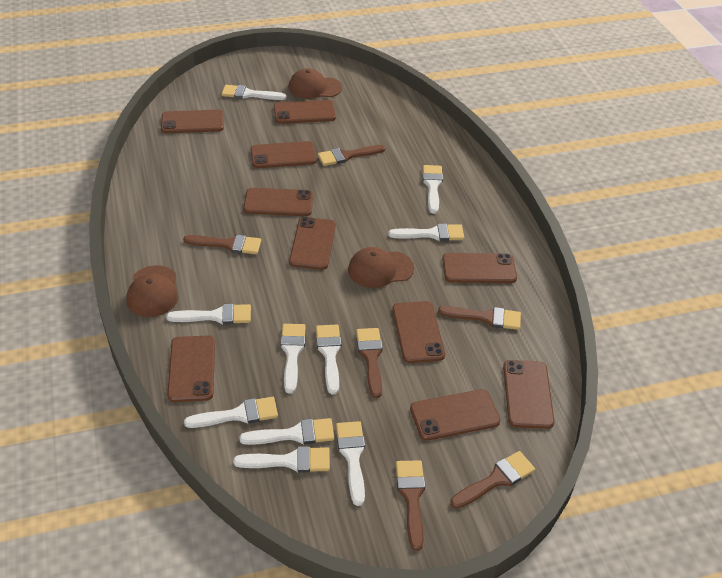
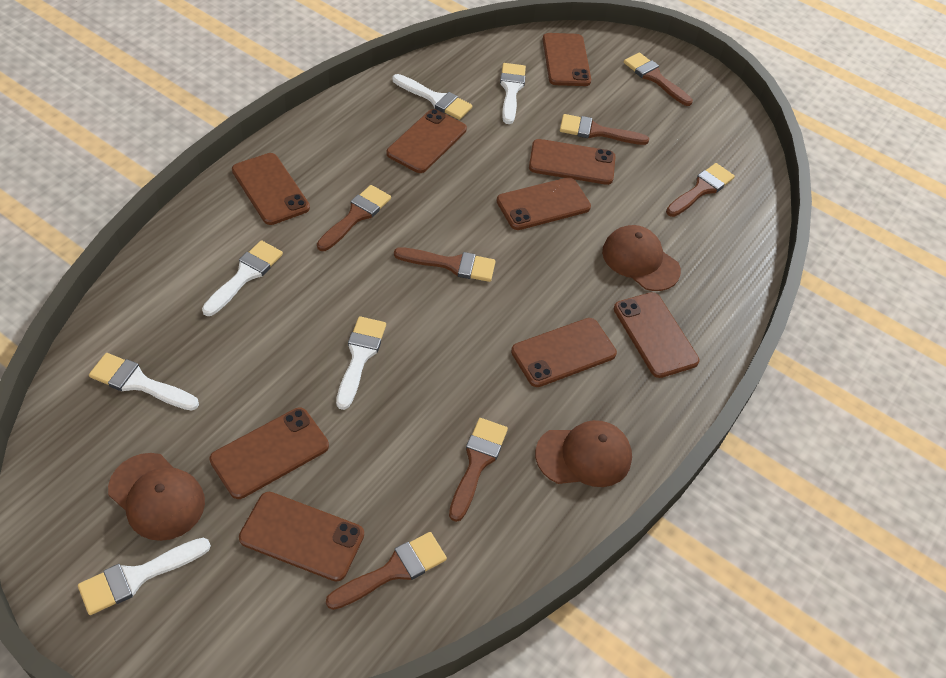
brown brush: 6 -> 7
brown phone: 10 -> 9
white brush: 10 -> 6

